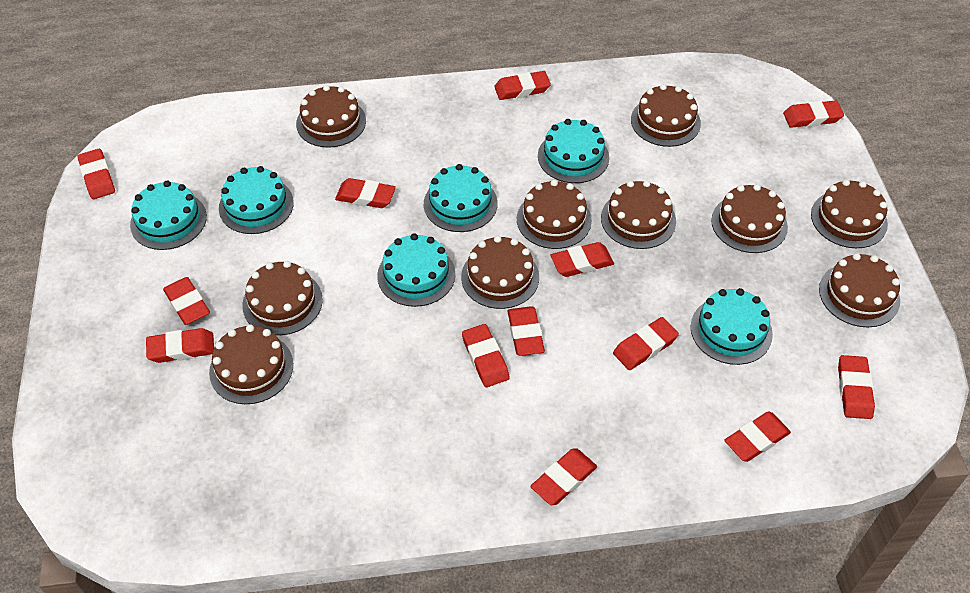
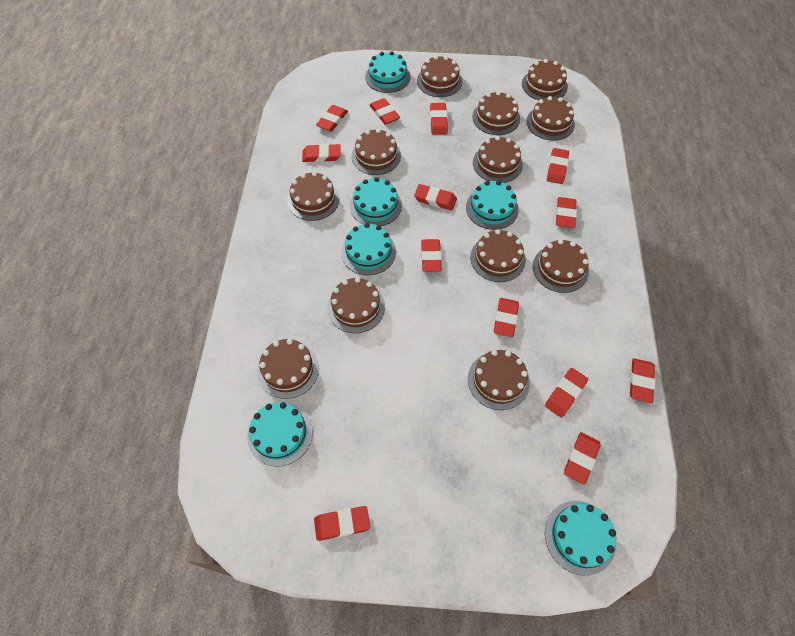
brown cake: 10 -> 12

